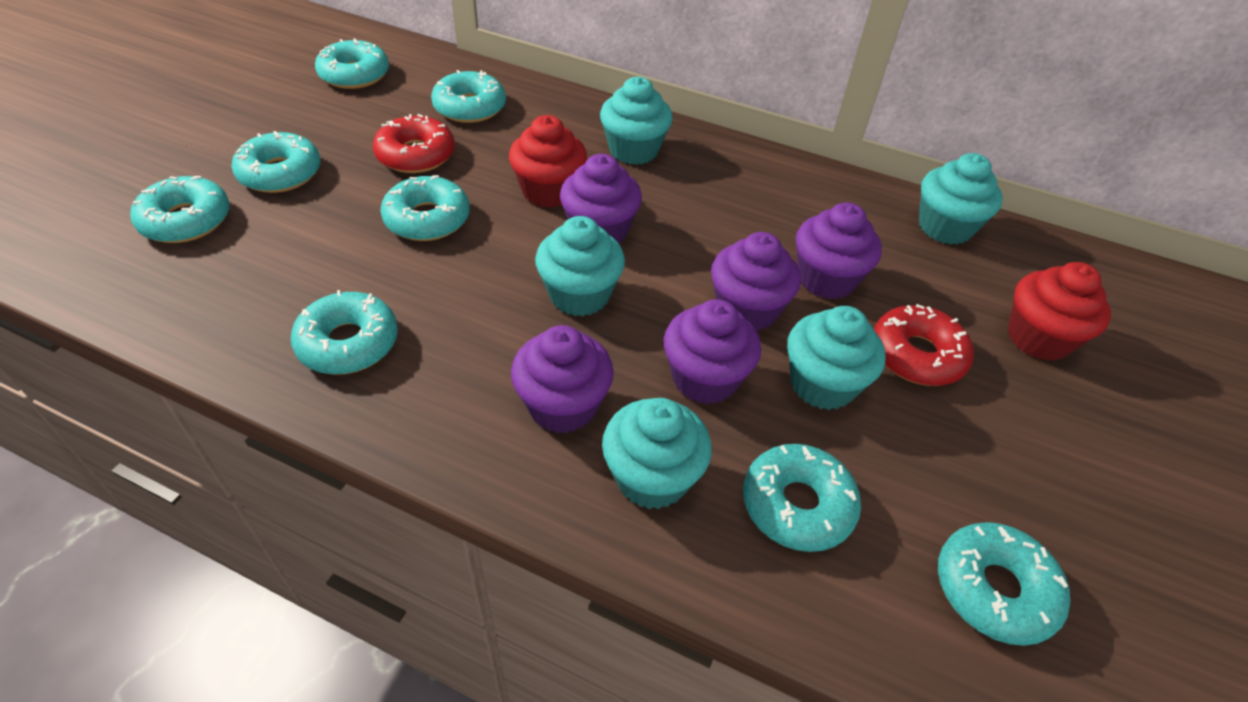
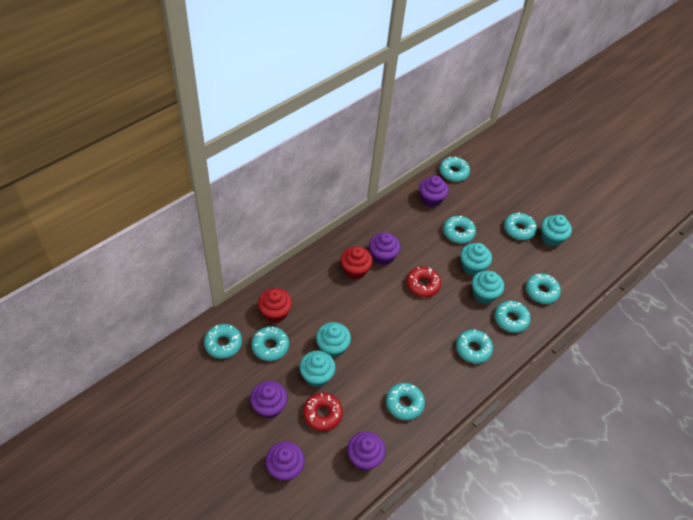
turquoise donut: 8 -> 9

